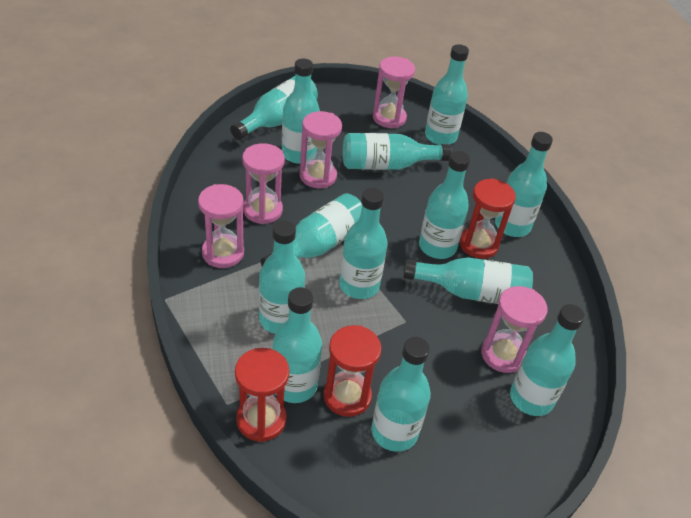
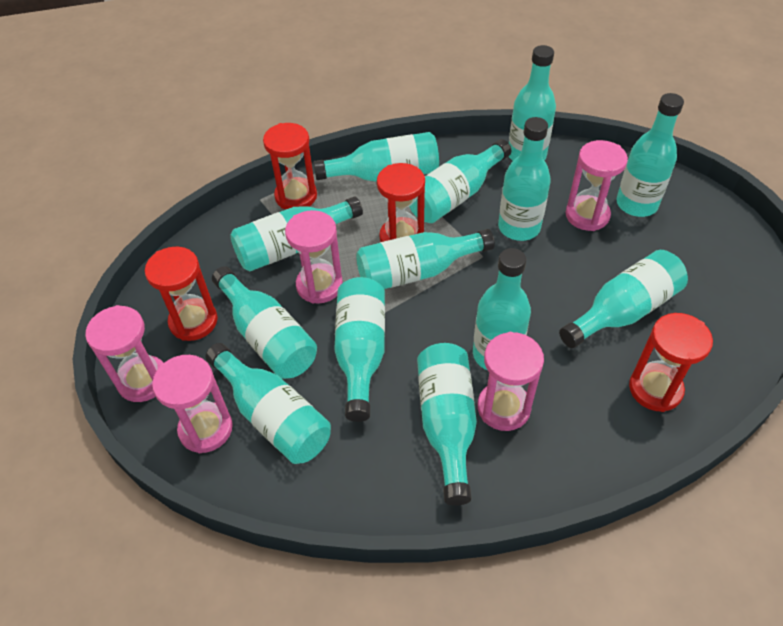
red hourglass: 3 -> 4

